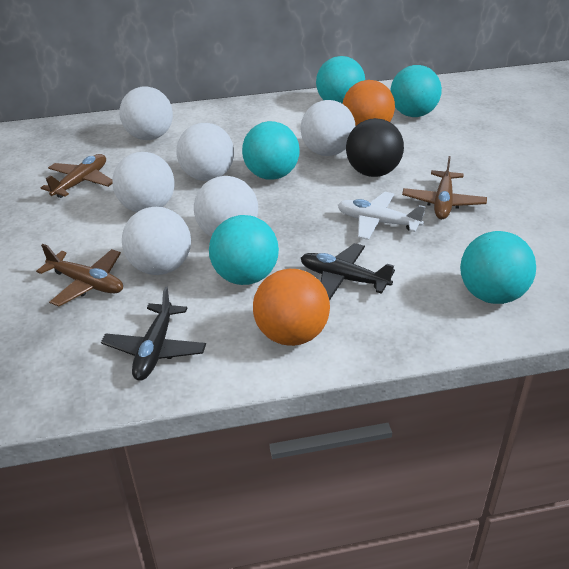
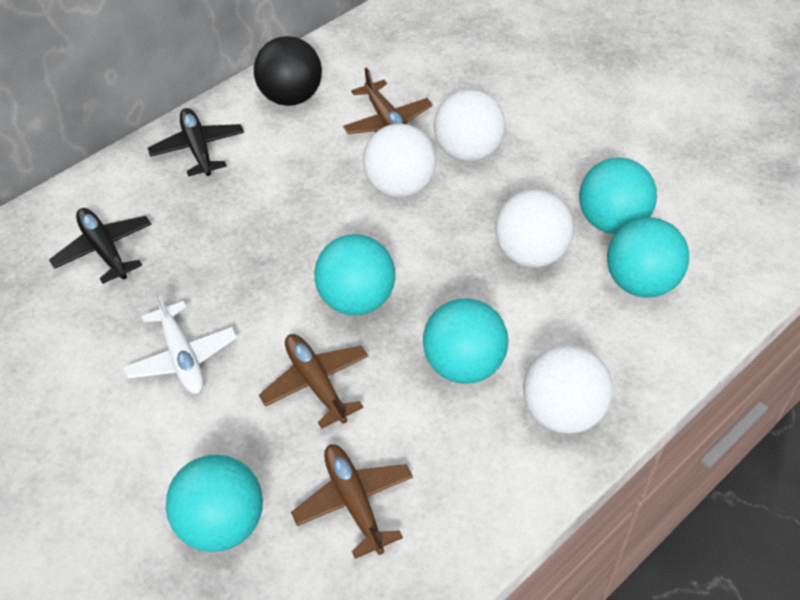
orange ball: 2 -> 0
white ball: 6 -> 4

